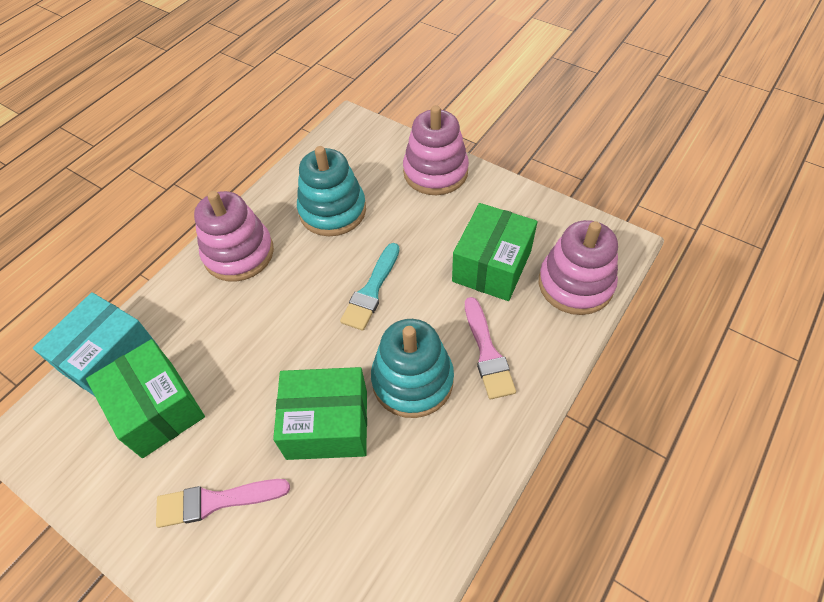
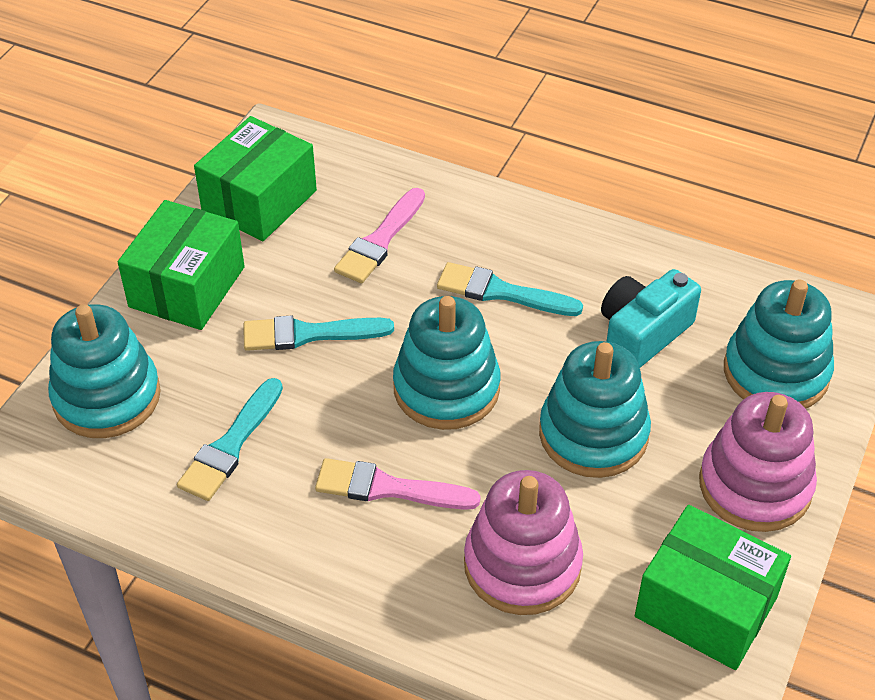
pink stacking toy: 3 -> 2
turquoise box: 1 -> 0
turquoise brush: 1 -> 3
turquoise camera: 0 -> 1
turquoise stacking toy: 2 -> 4

